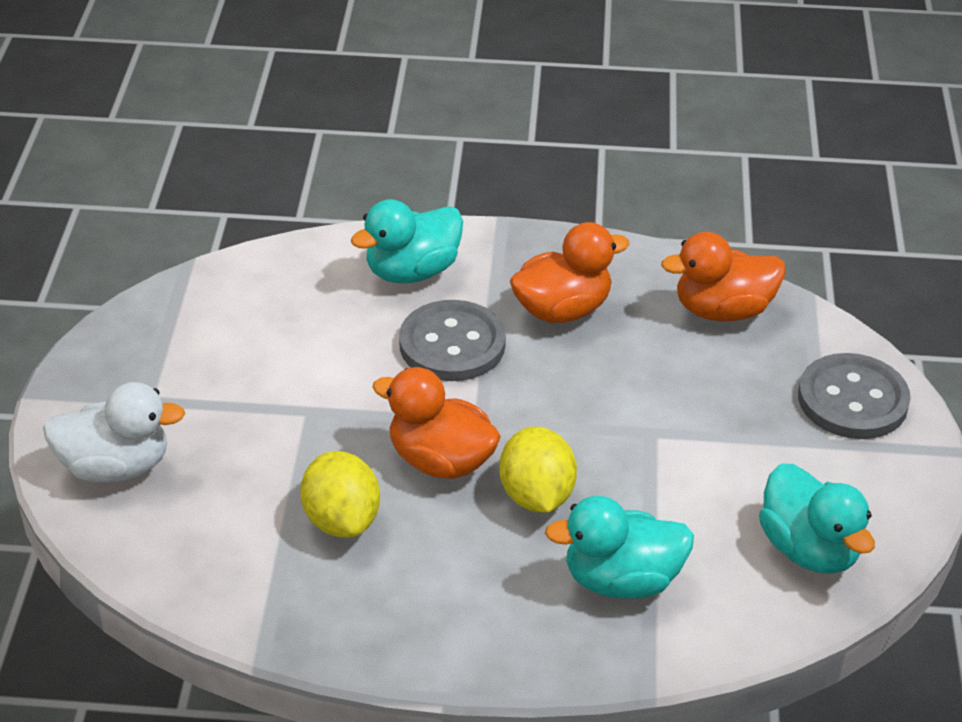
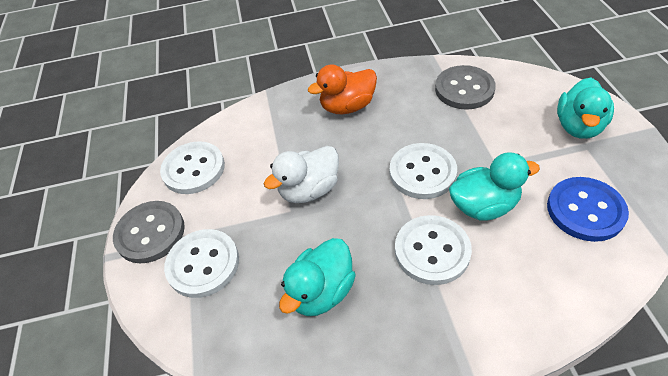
blue button: 0 -> 1
orange duck: 3 -> 1
white button: 0 -> 4
yellow lemon: 2 -> 0

